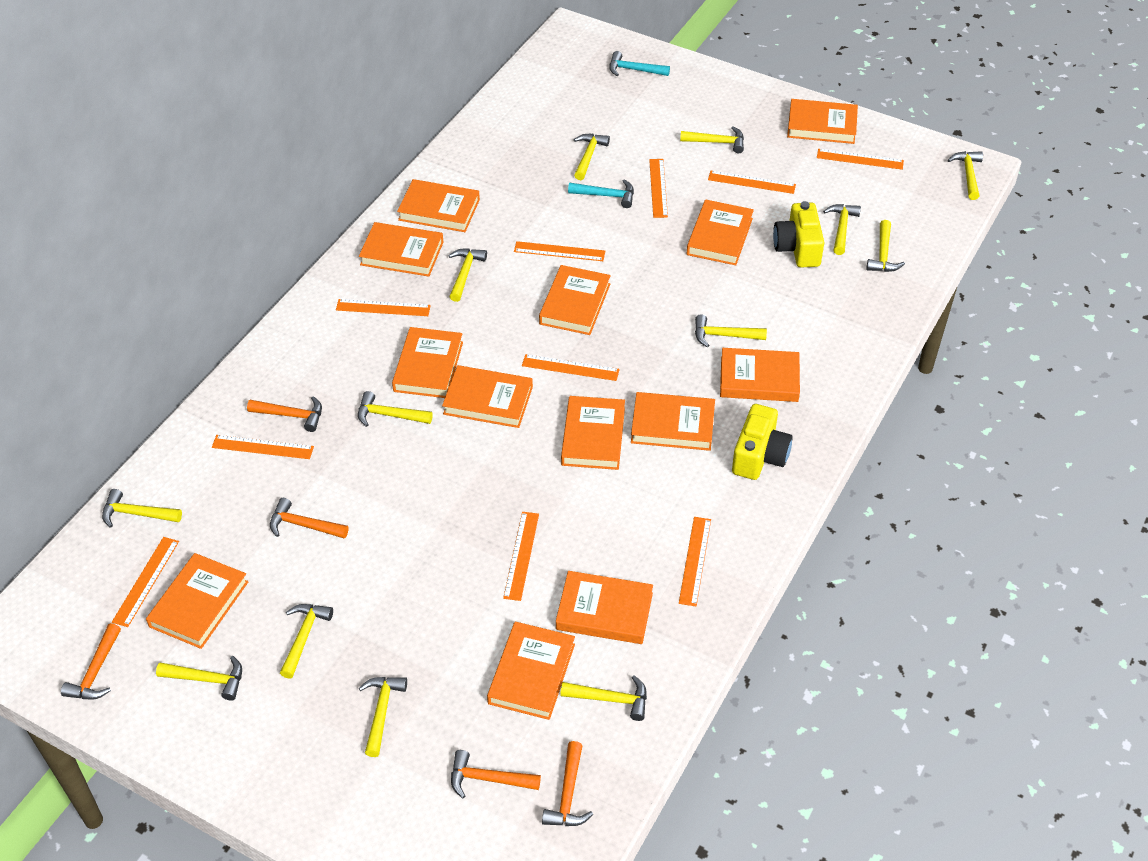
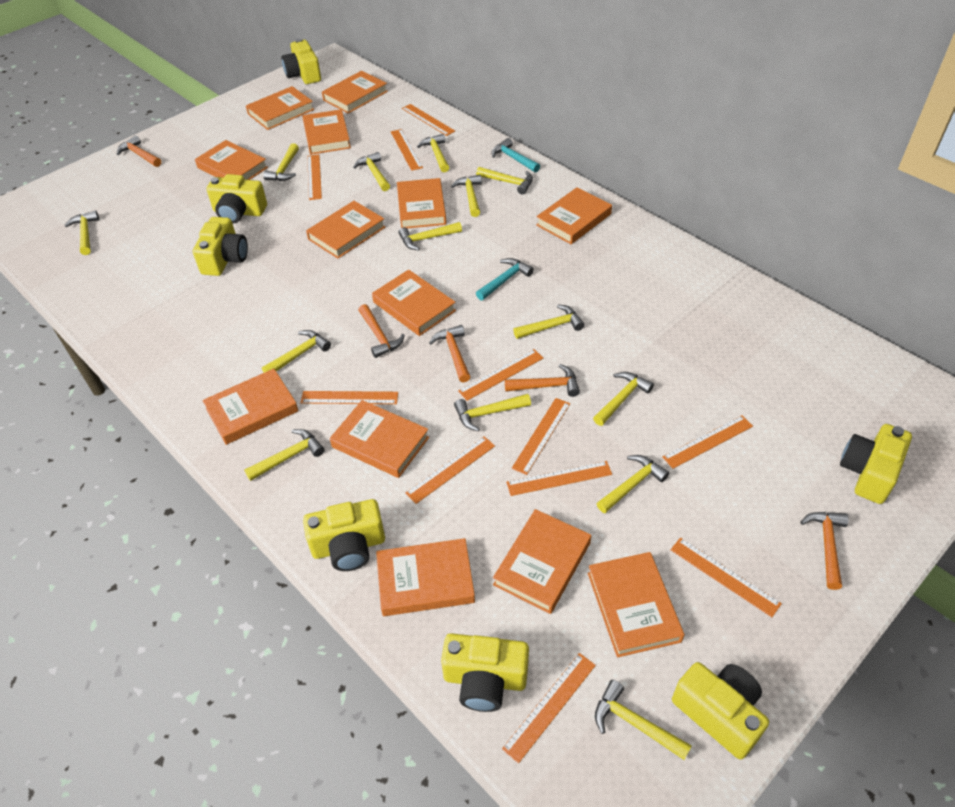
orange ruler: 10 -> 11
yellow camera: 2 -> 7
yellow hammer: 13 -> 14

